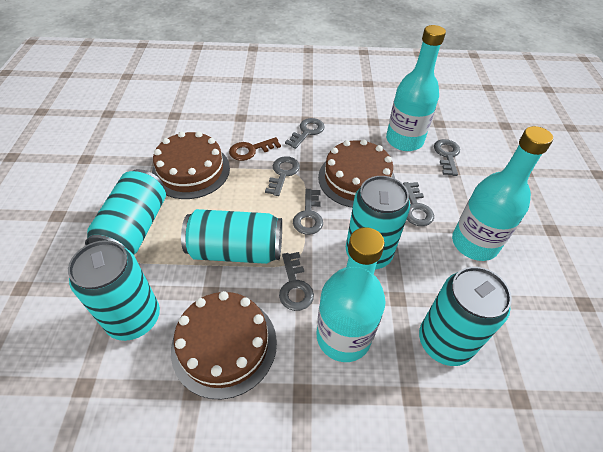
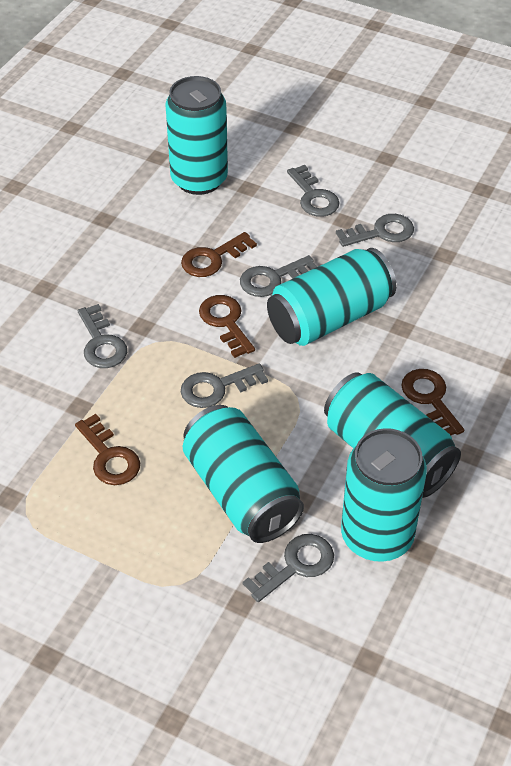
brown cake: 3 -> 0
brown key: 1 -> 4
turquoise bottle: 3 -> 0

